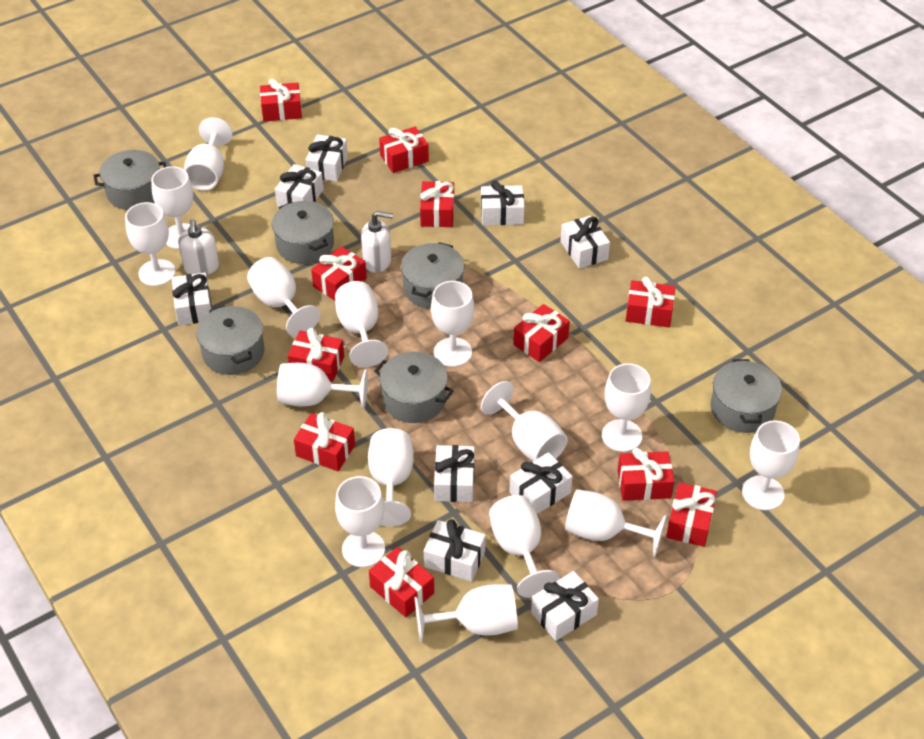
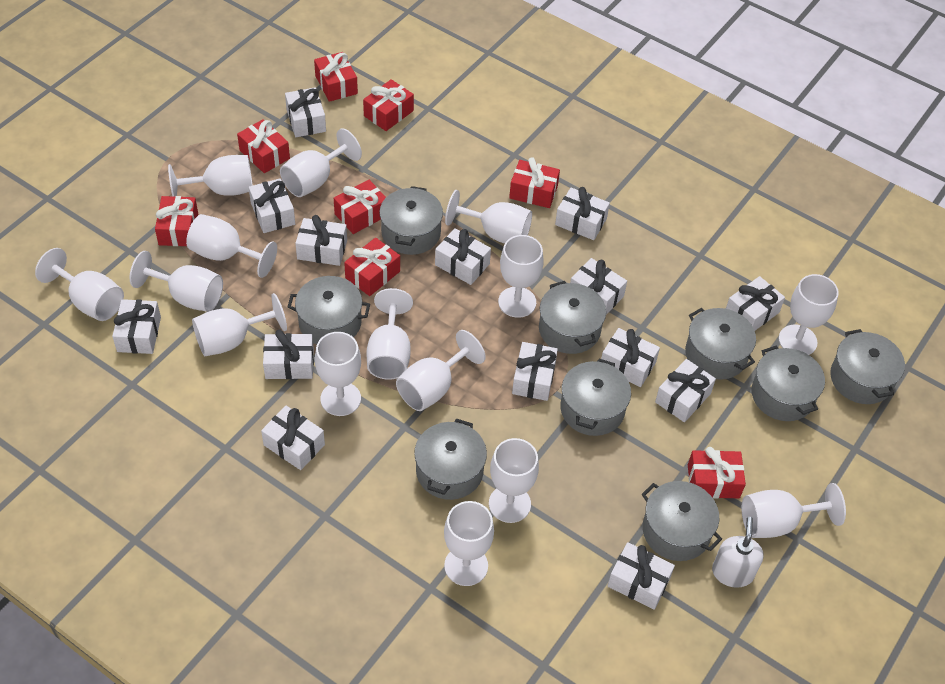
grey pot: 6 -> 9
red gift: 11 -> 8
white gift: 9 -> 14
white soap dispenser: 2 -> 1

